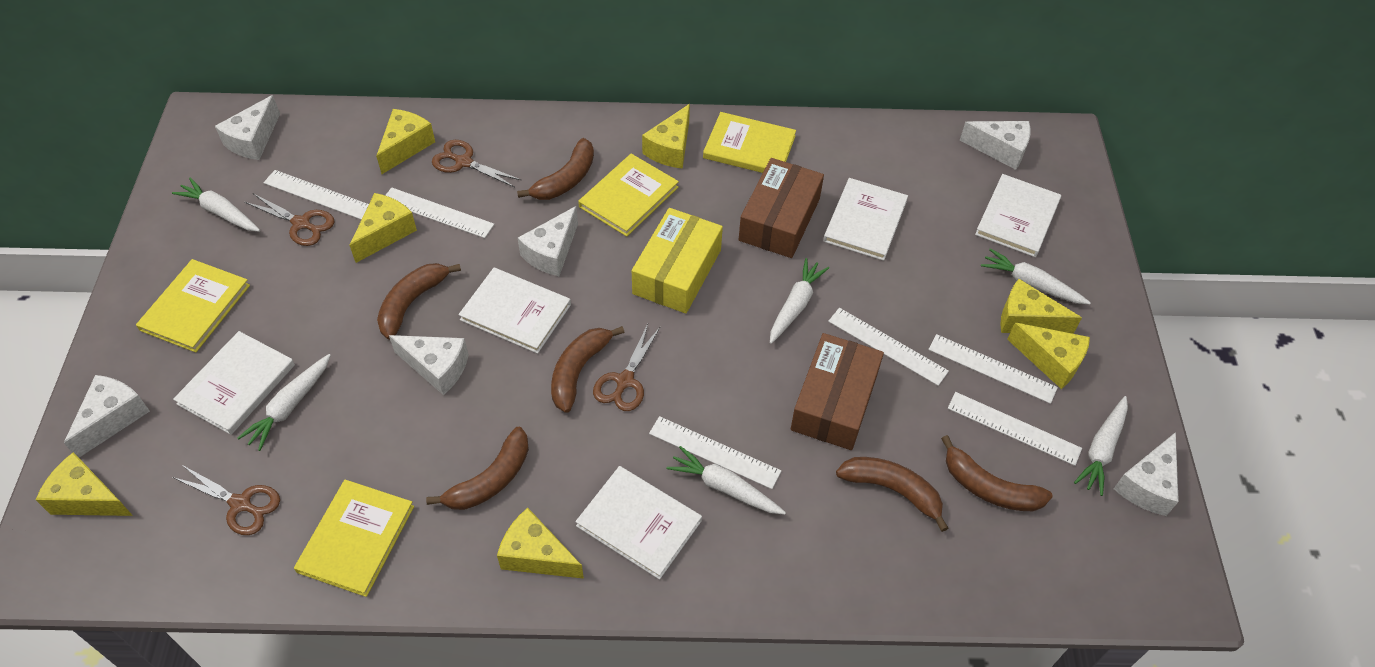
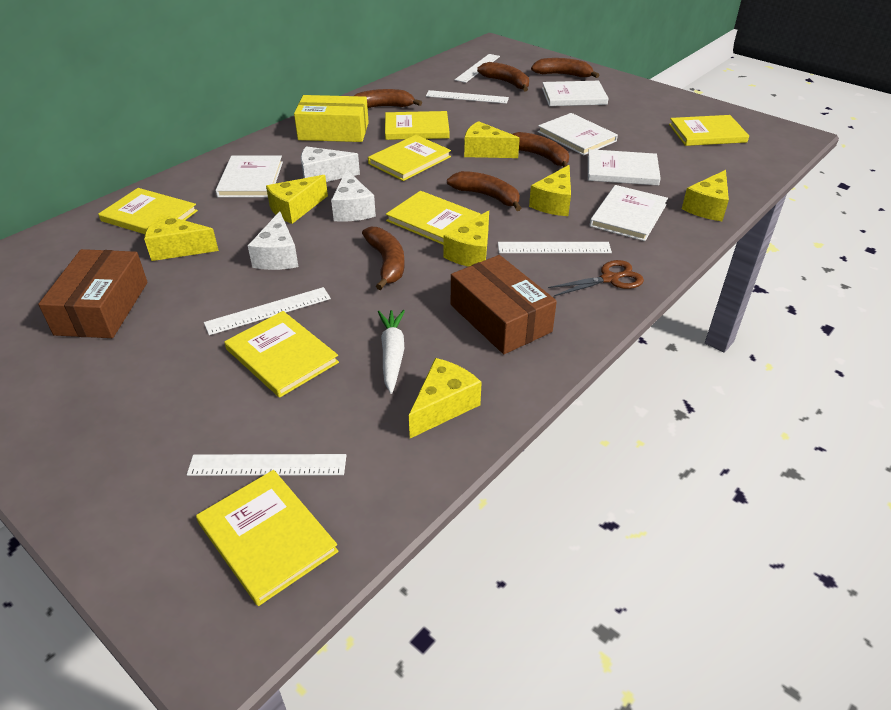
brown scissors: 4 -> 1
white carrot: 6 -> 1
white cheese: 6 -> 3
white ruler: 6 -> 5
yellow book: 4 -> 7

